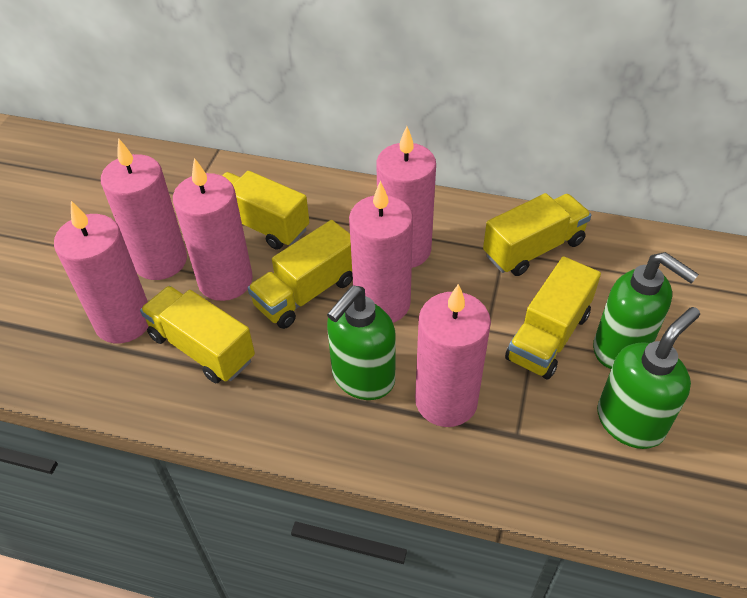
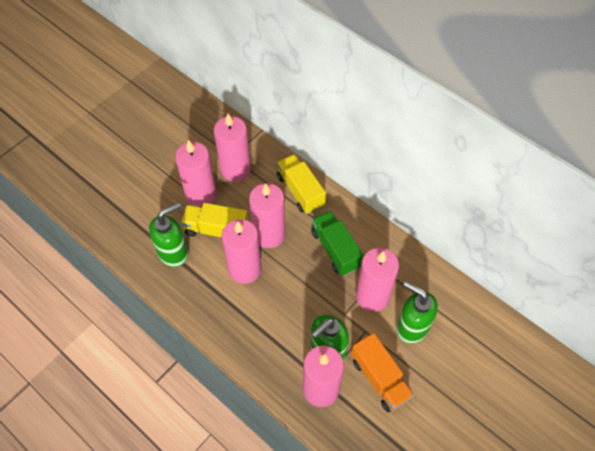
green truck: 0 -> 1
orange truck: 0 -> 1
yellow truck: 5 -> 2

